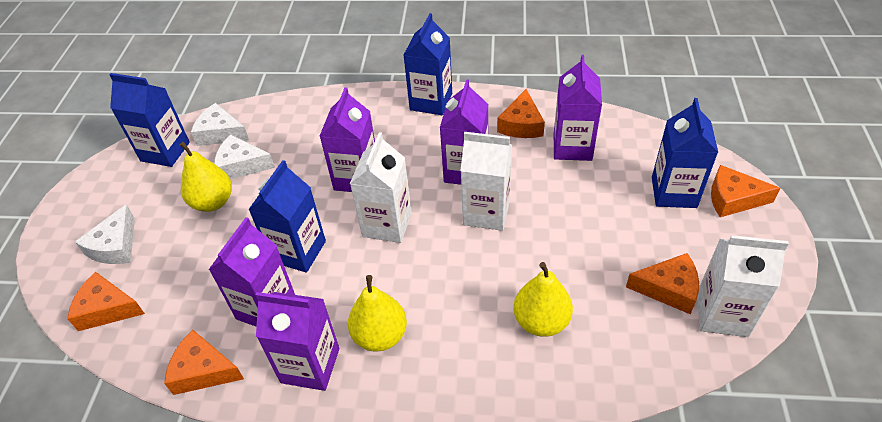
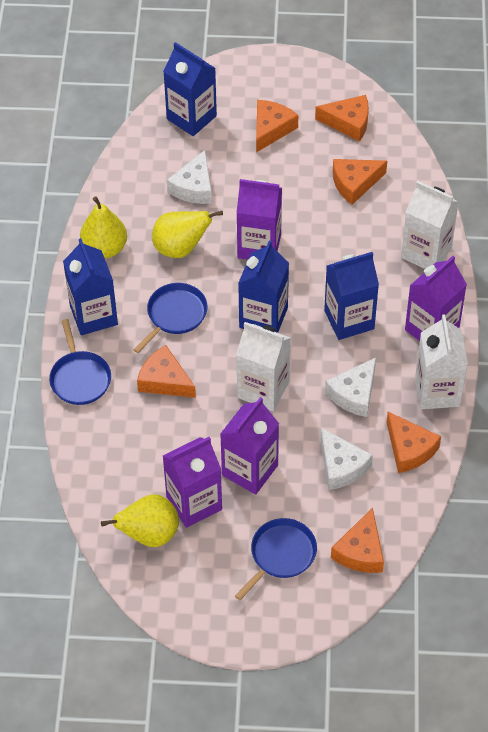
blue pan: 0 -> 3
orange cheese: 5 -> 6
purple carton: 5 -> 4

